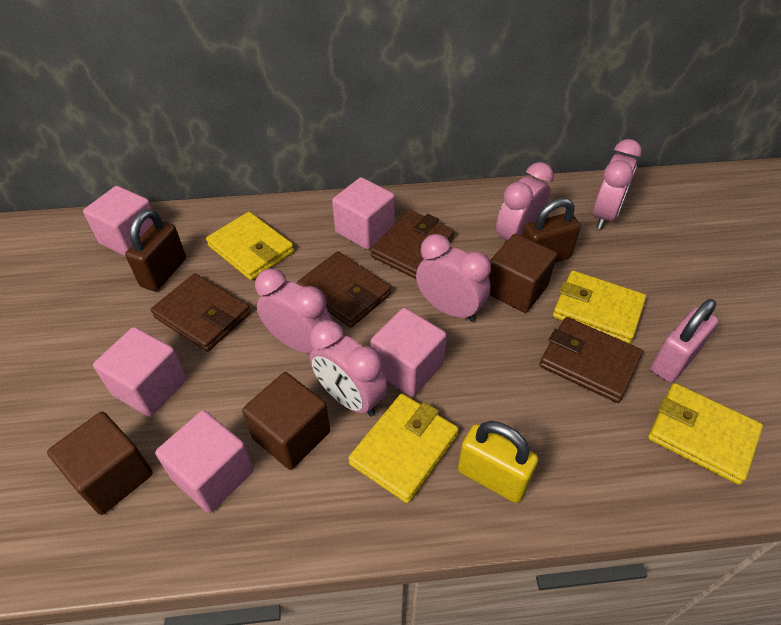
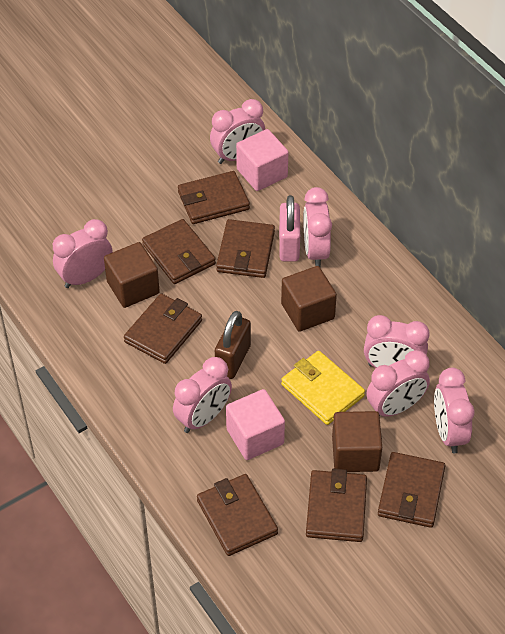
brown padlock: 2 -> 1
brown wallet: 4 -> 7
pink clock: 5 -> 7
pink cube: 5 -> 2
yellow padlock: 1 -> 0
yellow wallet: 4 -> 1

